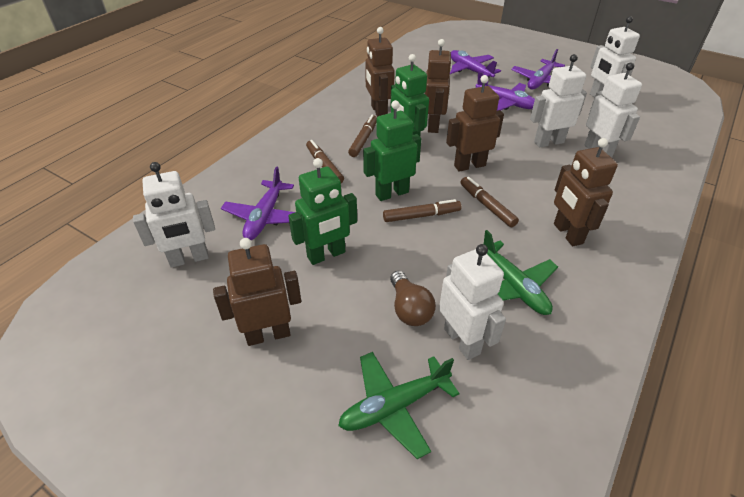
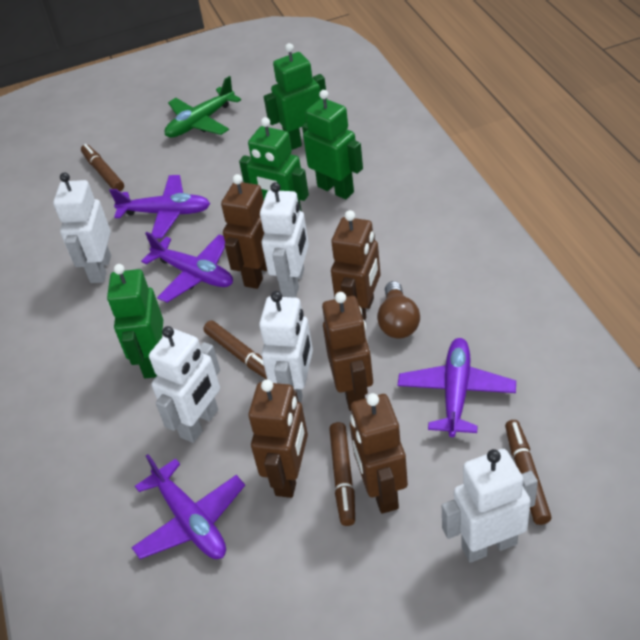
green plane: 2 -> 1
green robot: 3 -> 4

